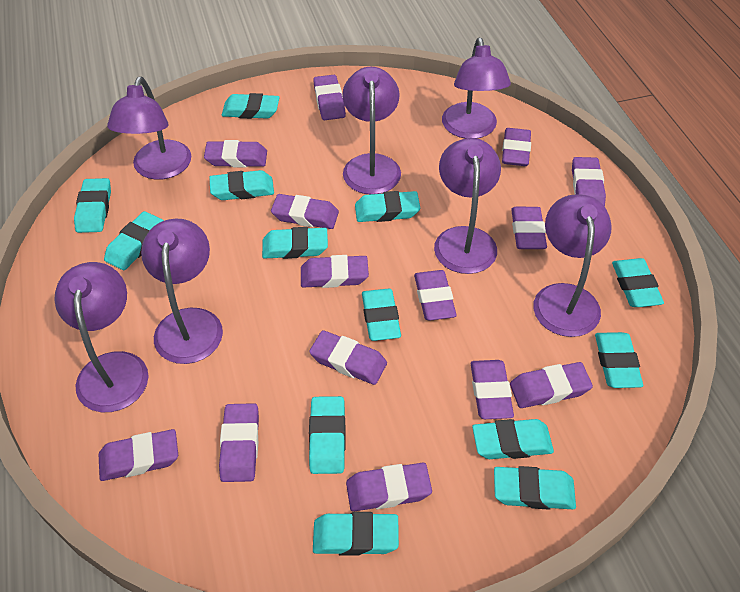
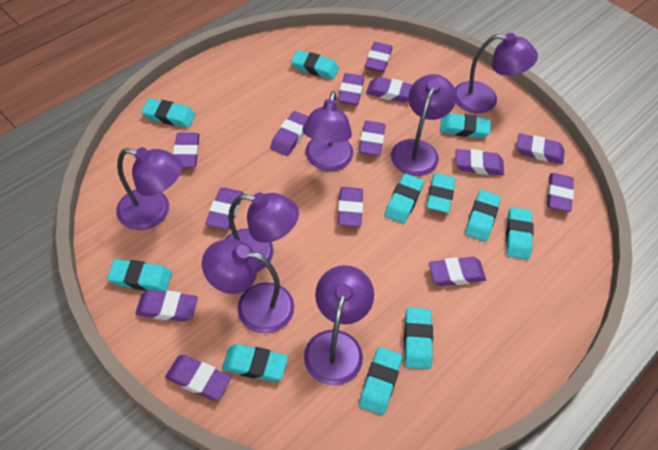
turquoise eraser: 13 -> 11

